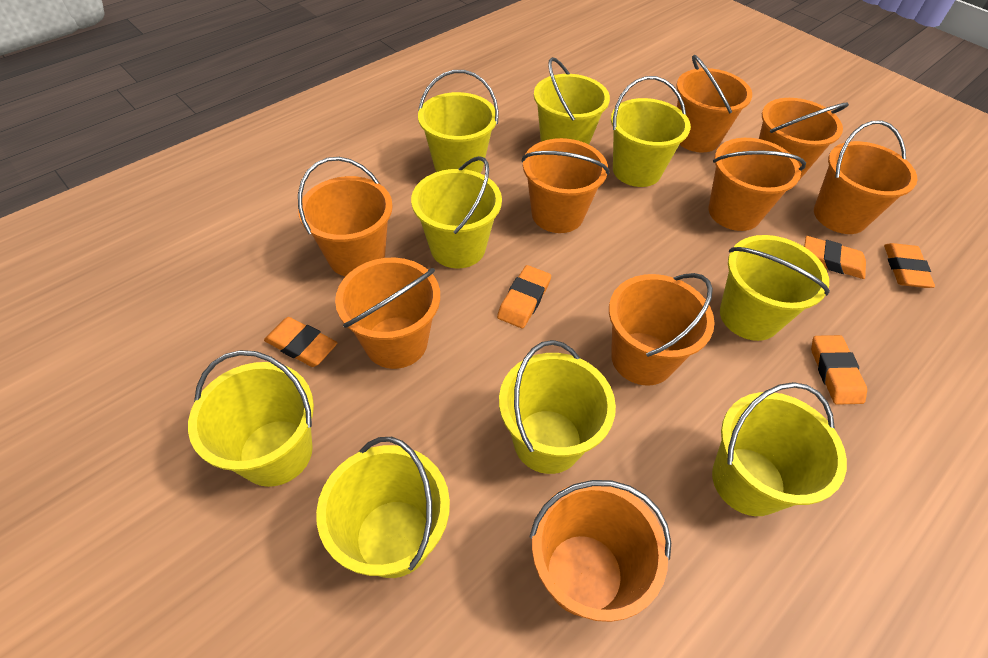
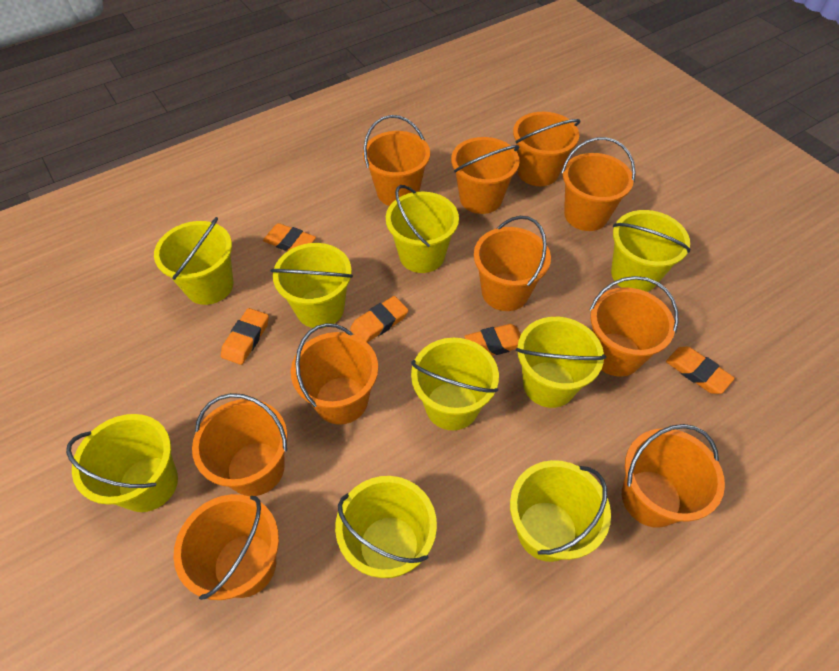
orange bucket: 9 -> 10

